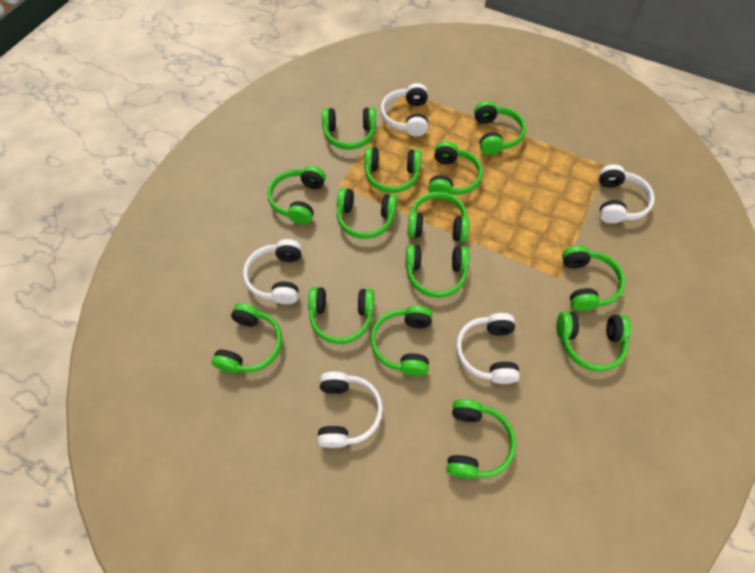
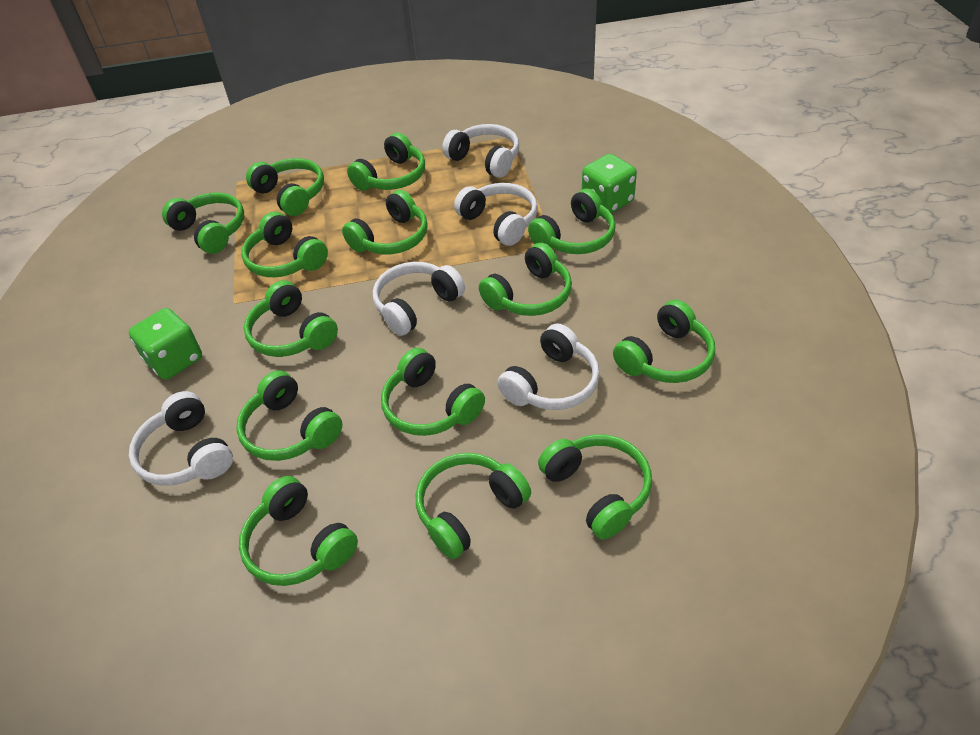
green dice: 0 -> 2

